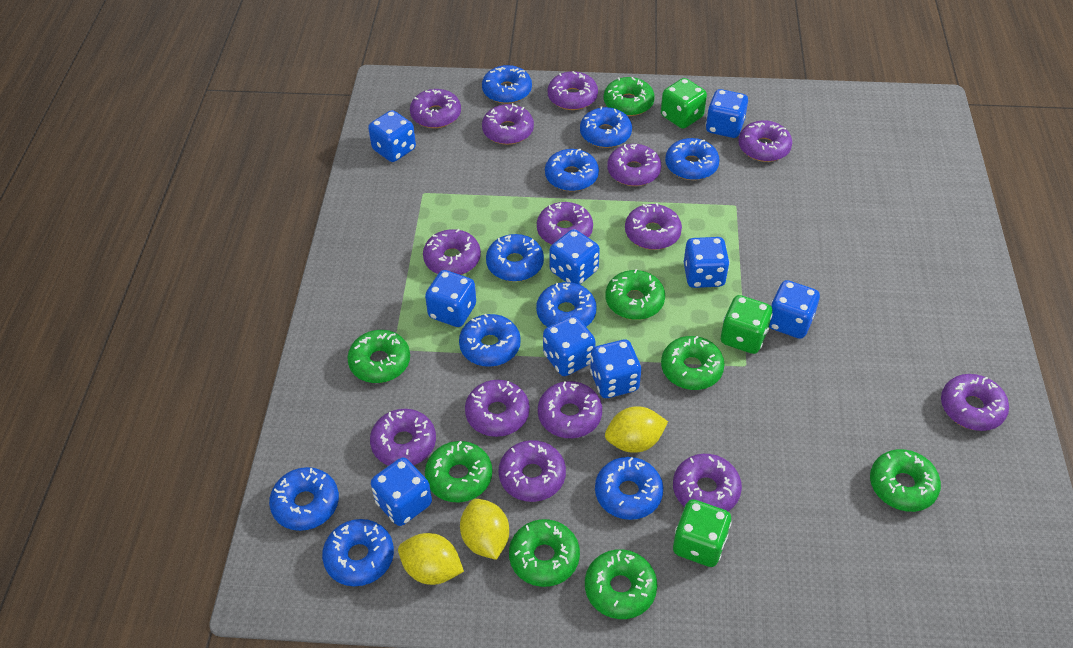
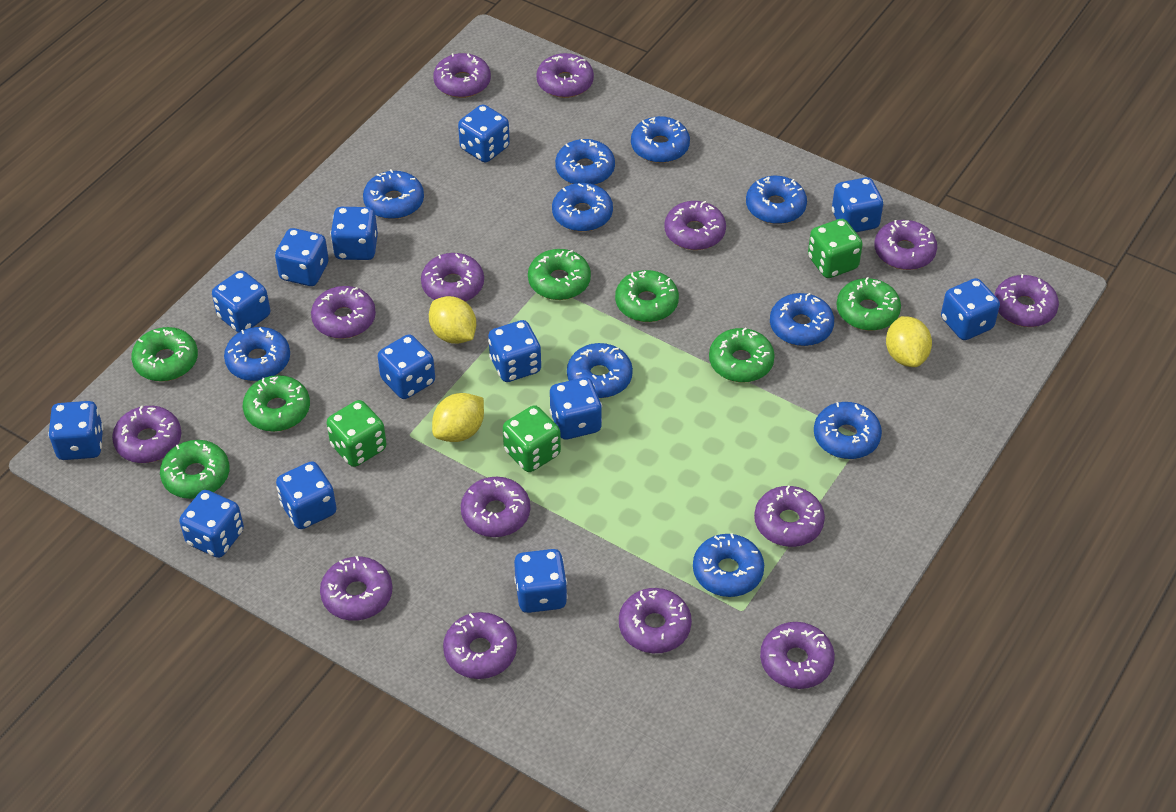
blue dice: 9 -> 13
green donut: 8 -> 7

